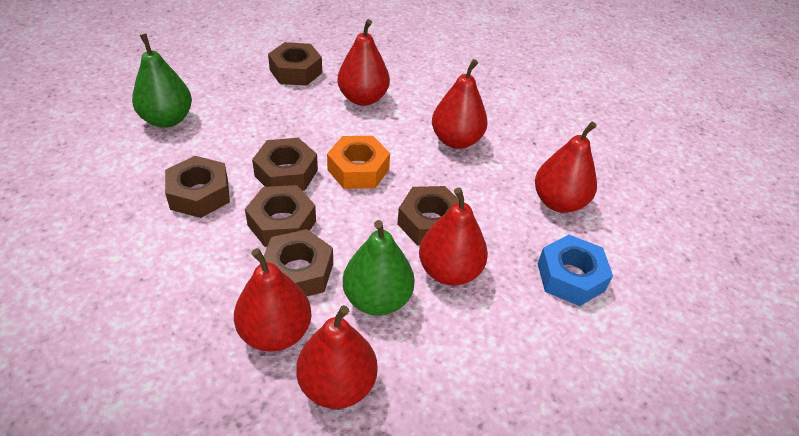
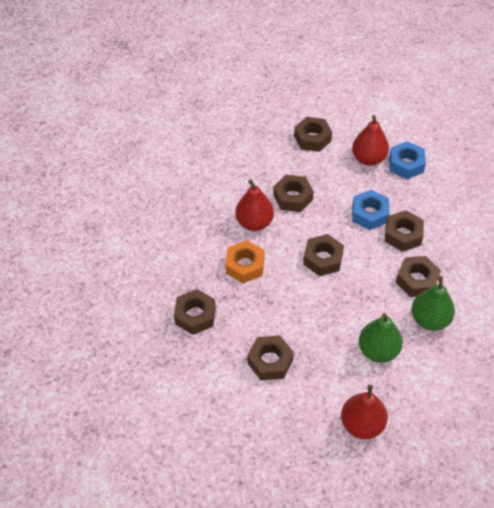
blue nut: 1 -> 2
brown nut: 6 -> 7
red pear: 6 -> 3

